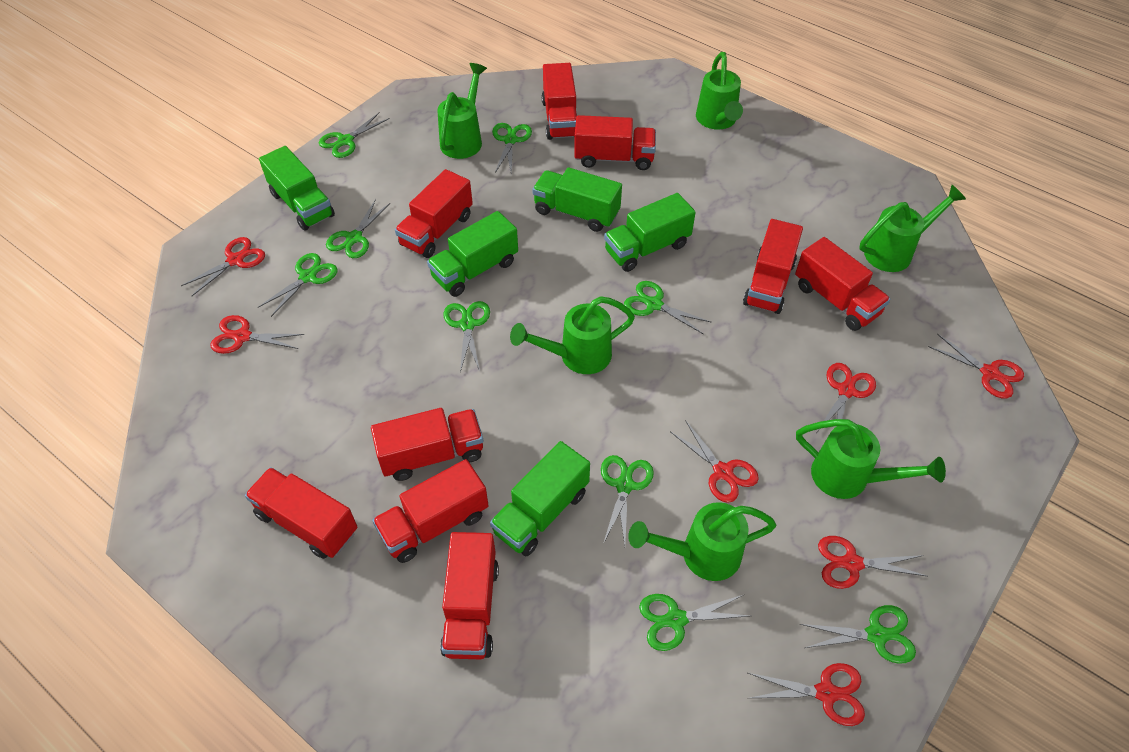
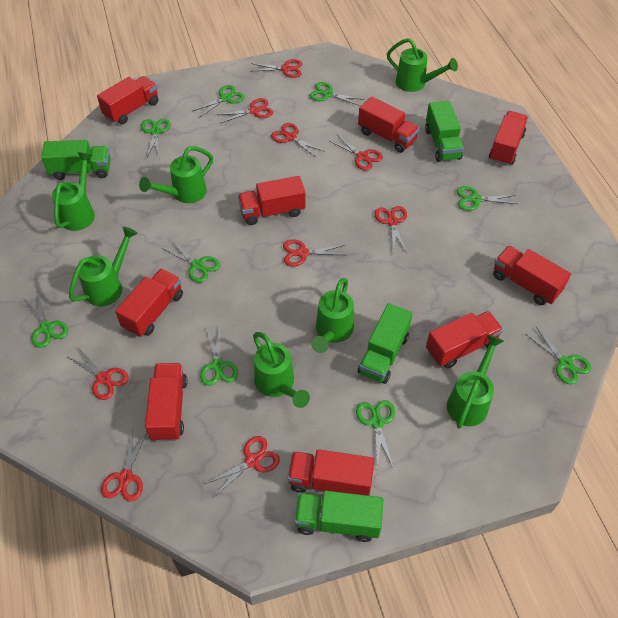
green truck: 5 -> 4
green watering can: 6 -> 7
red scissors: 7 -> 9

